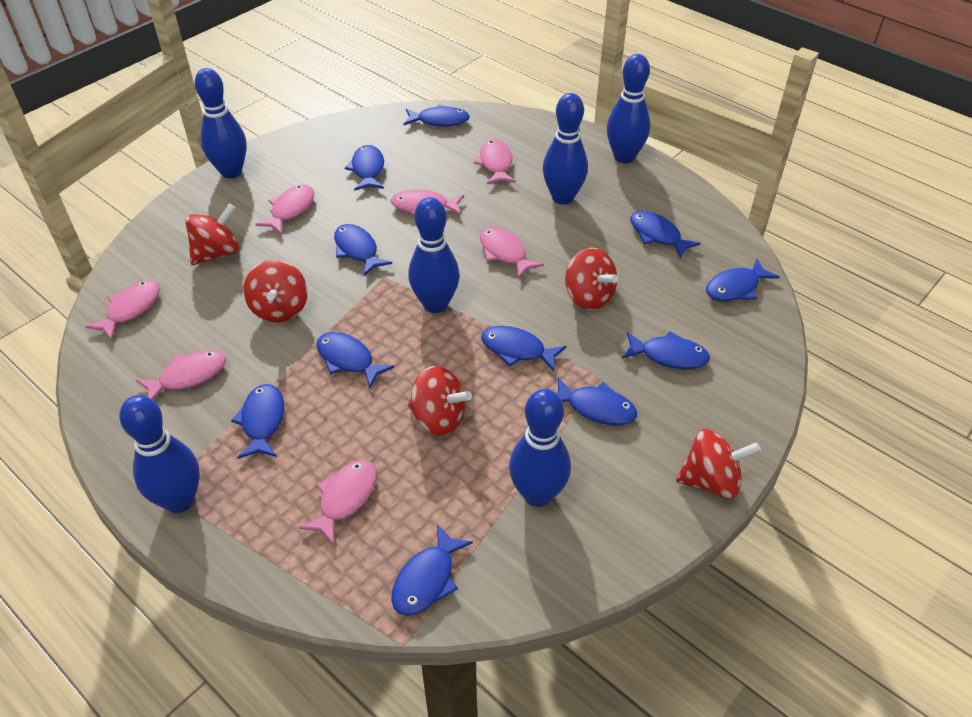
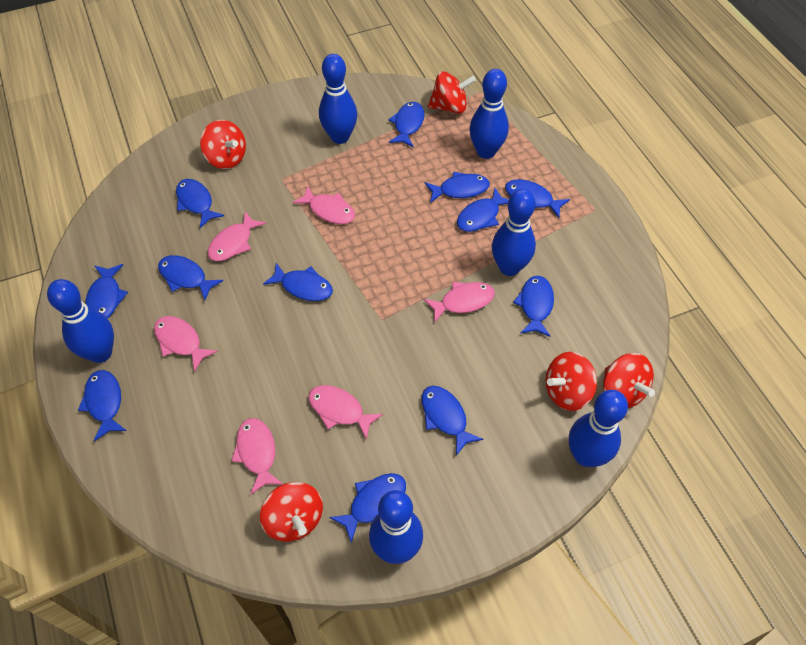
blue fish: 11 -> 12
pink fish: 7 -> 6

